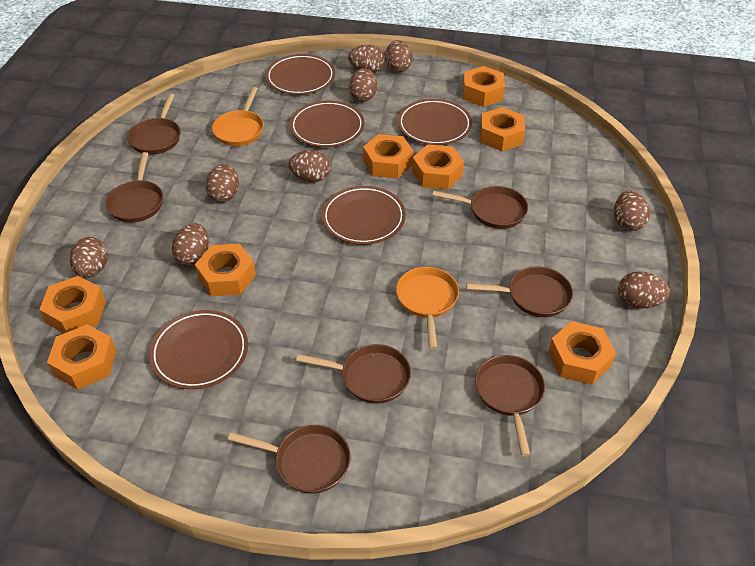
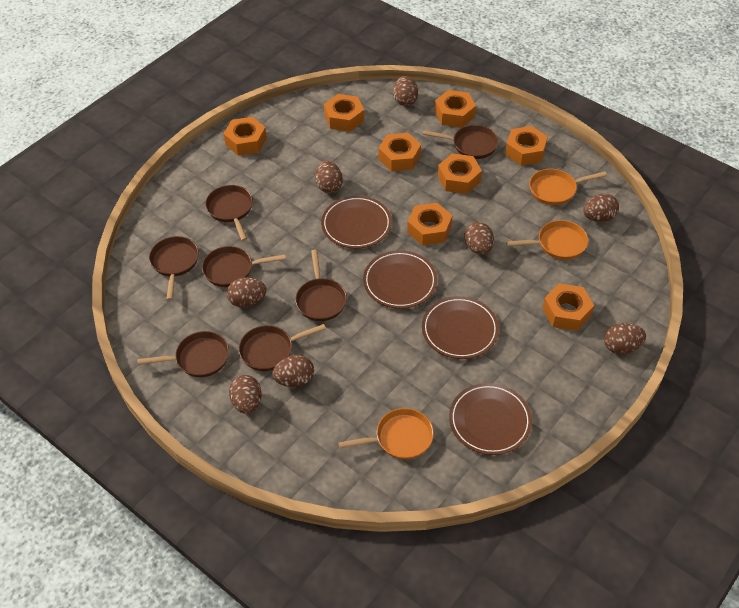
brown egg: 9 -> 8
brown plate: 5 -> 4
orange pan: 2 -> 3

